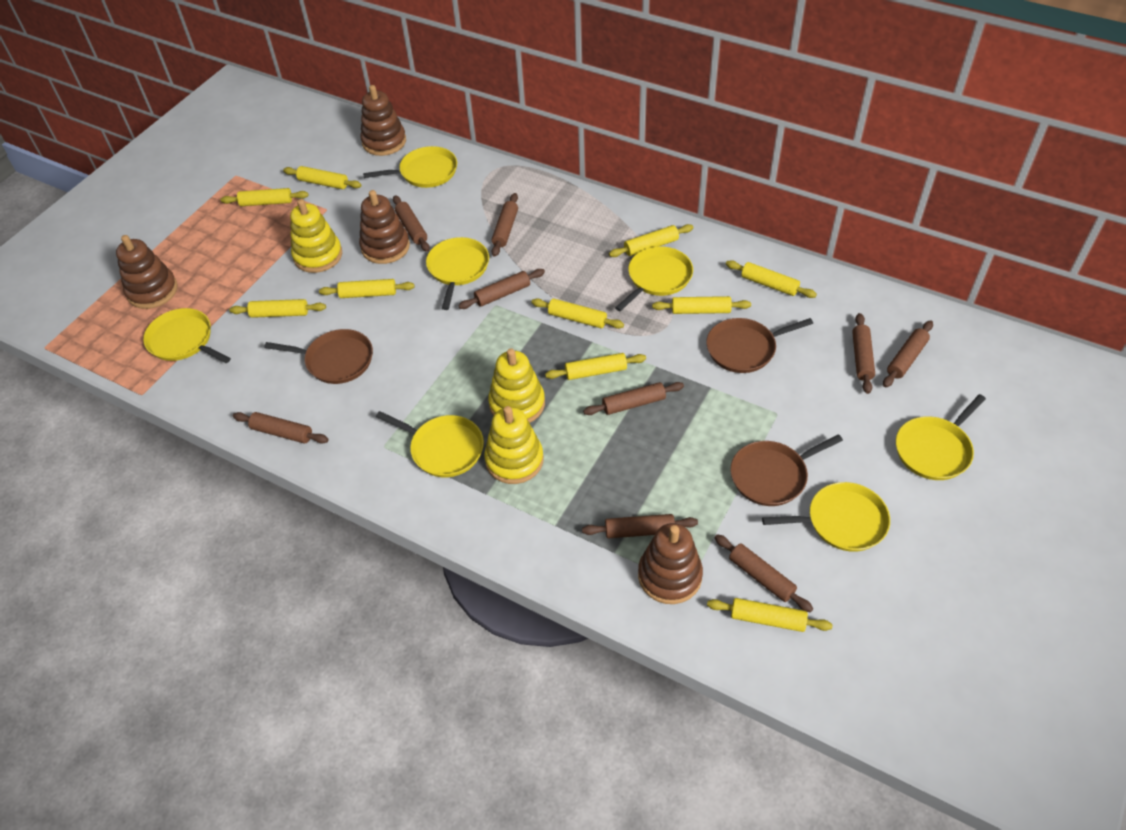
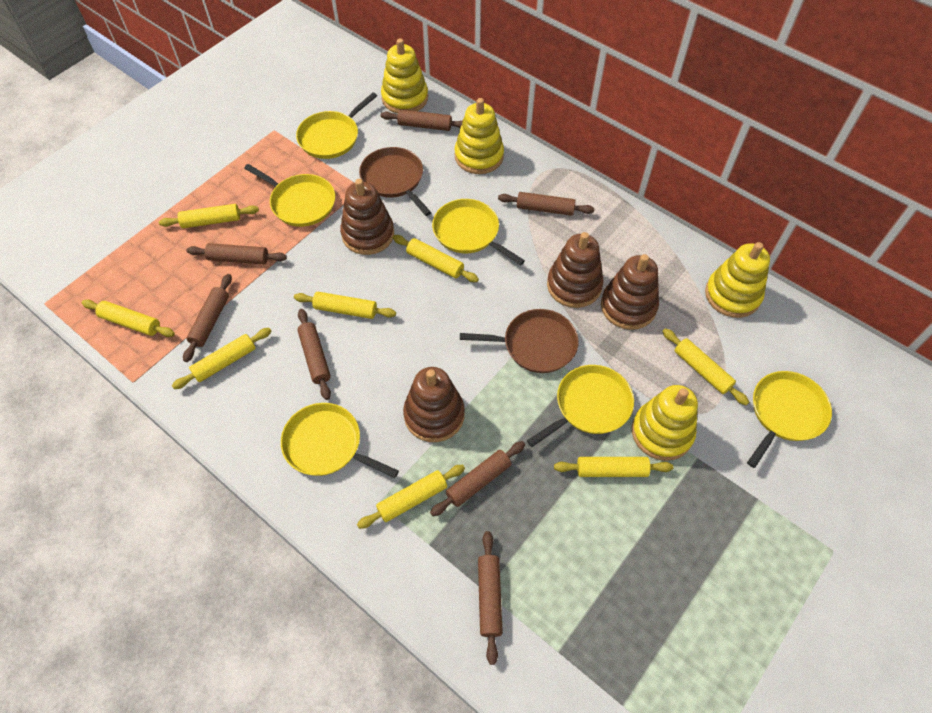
brown pan: 3 -> 2
brown rolling pin: 9 -> 7
yellow pan: 7 -> 6
yellow rolling pin: 10 -> 8
yellow stacking toy: 3 -> 4

